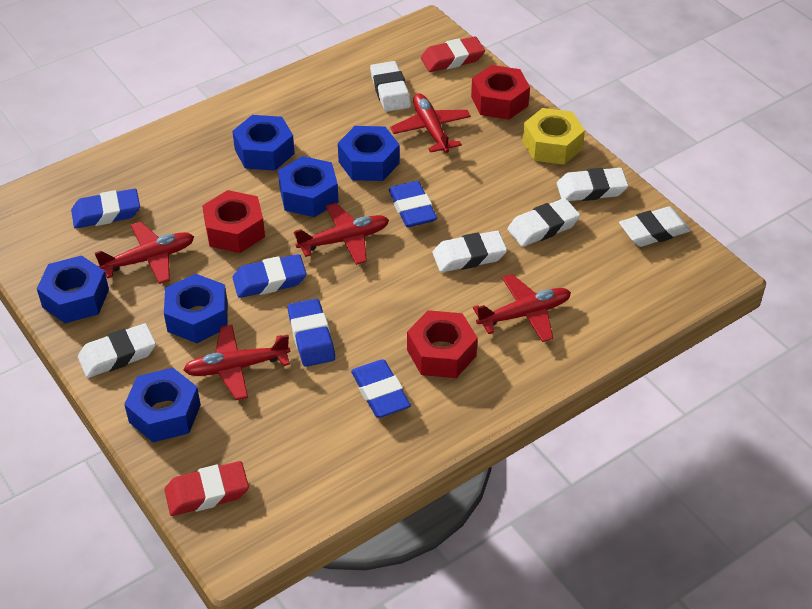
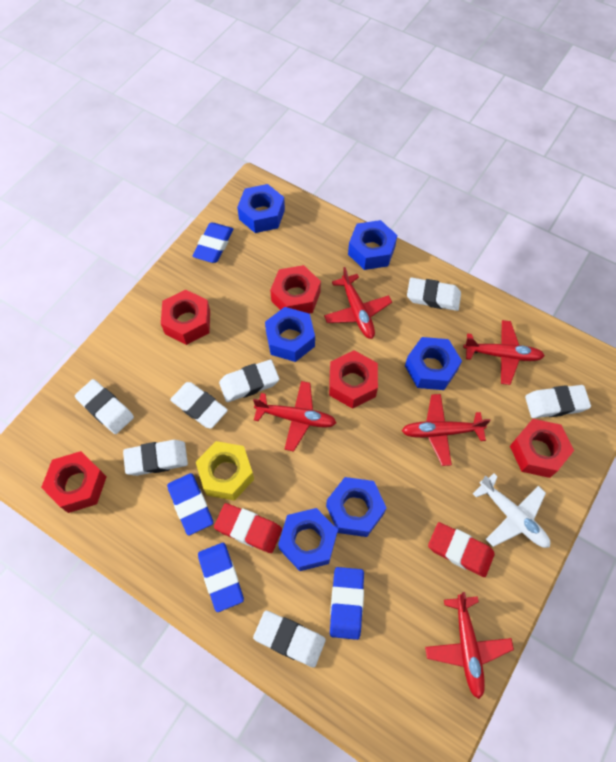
blue eraser: 5 -> 4
red nut: 3 -> 5
white eraser: 6 -> 7
white plane: 0 -> 1

